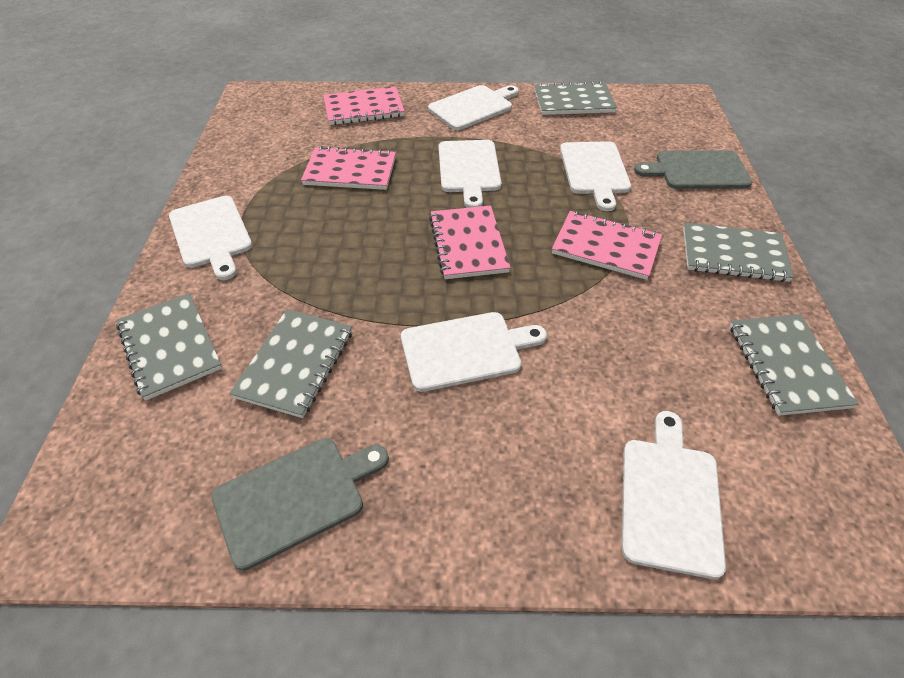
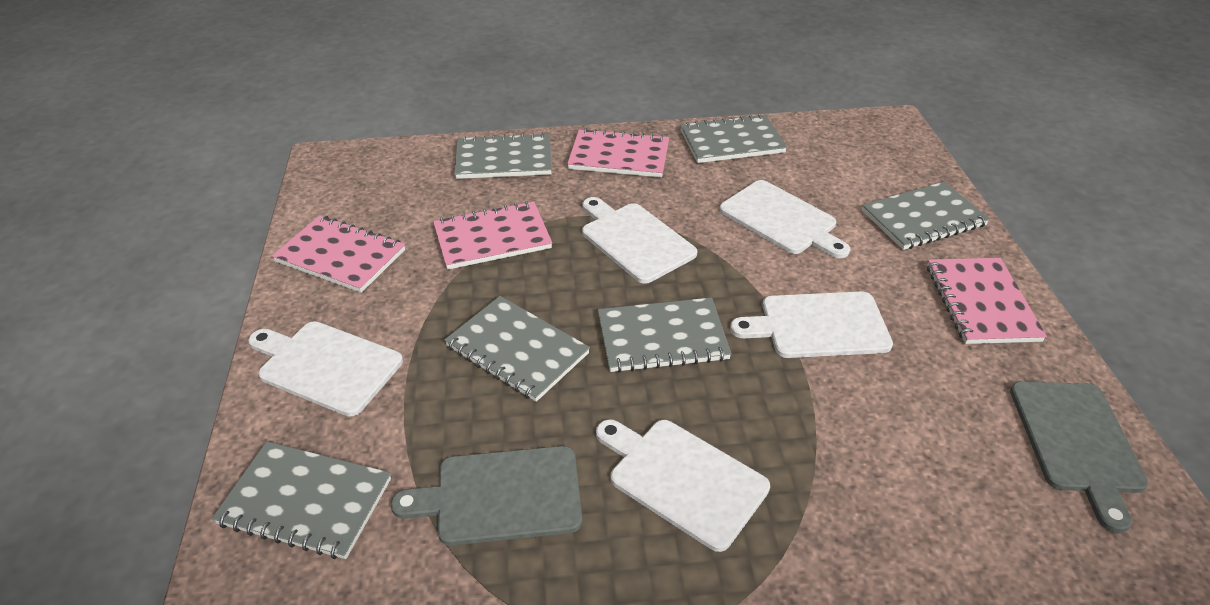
grey notebook: 5 -> 6
white cutting board: 6 -> 5

